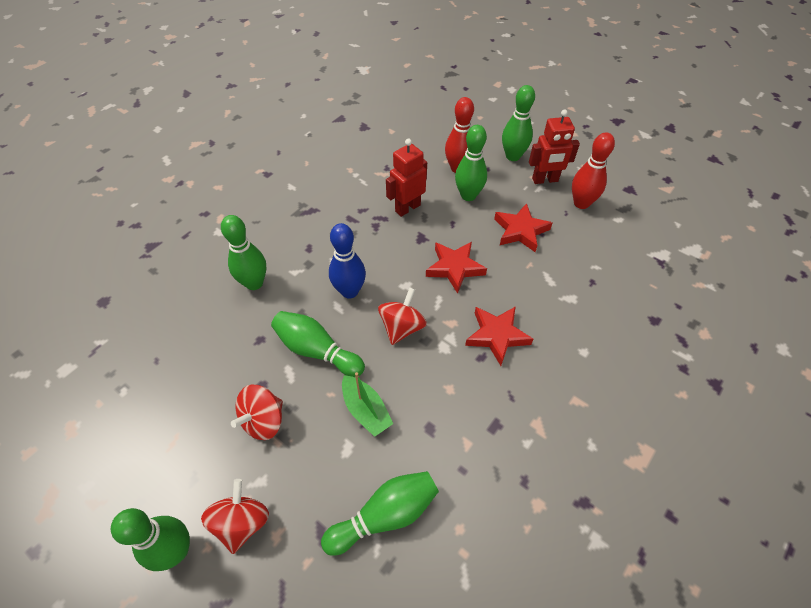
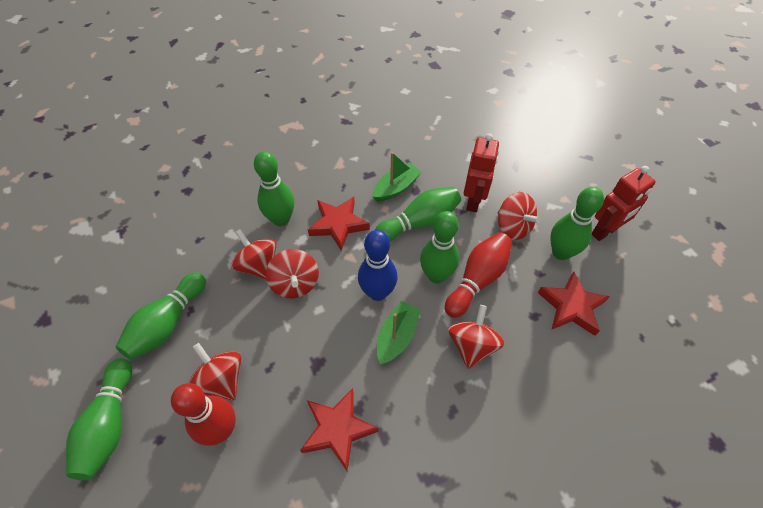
green boat: 1 -> 2
red spinning top: 3 -> 5

